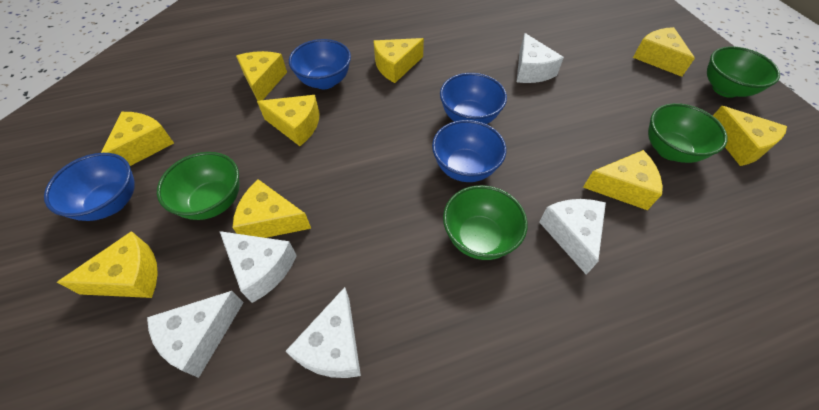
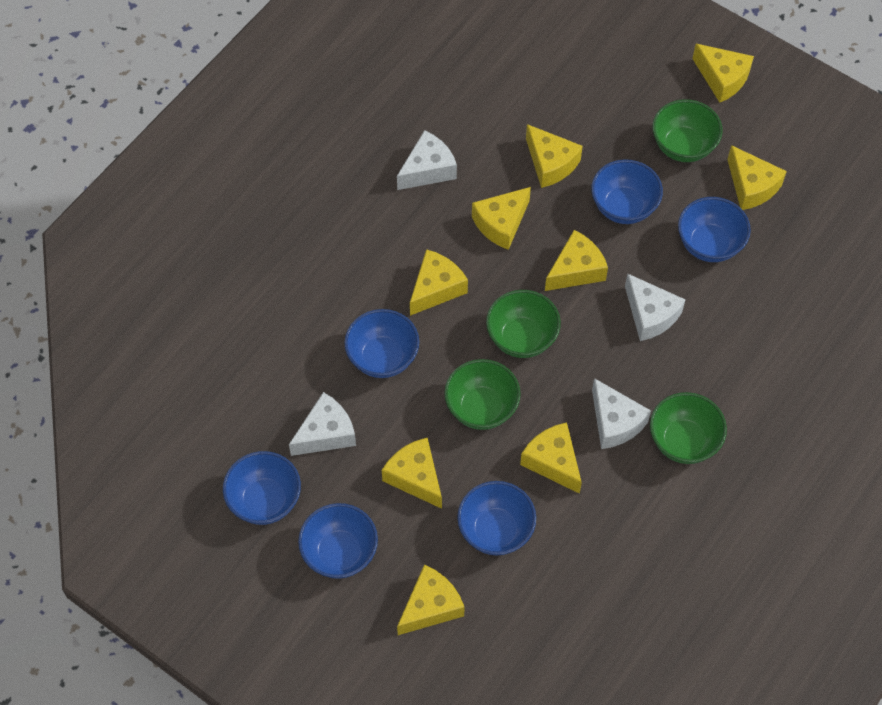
blue bowl: 4 -> 6
white cheese: 5 -> 4

